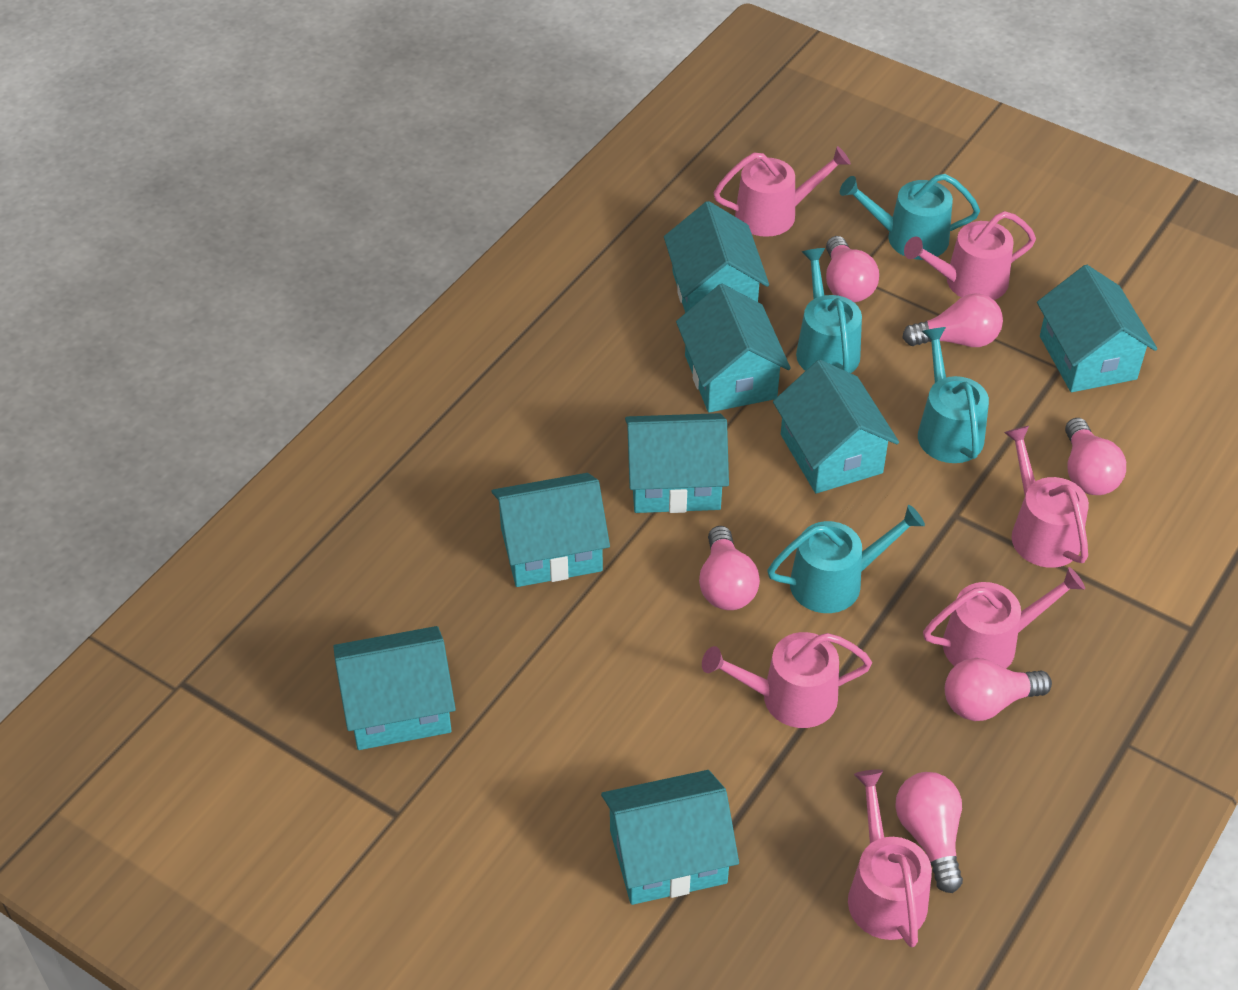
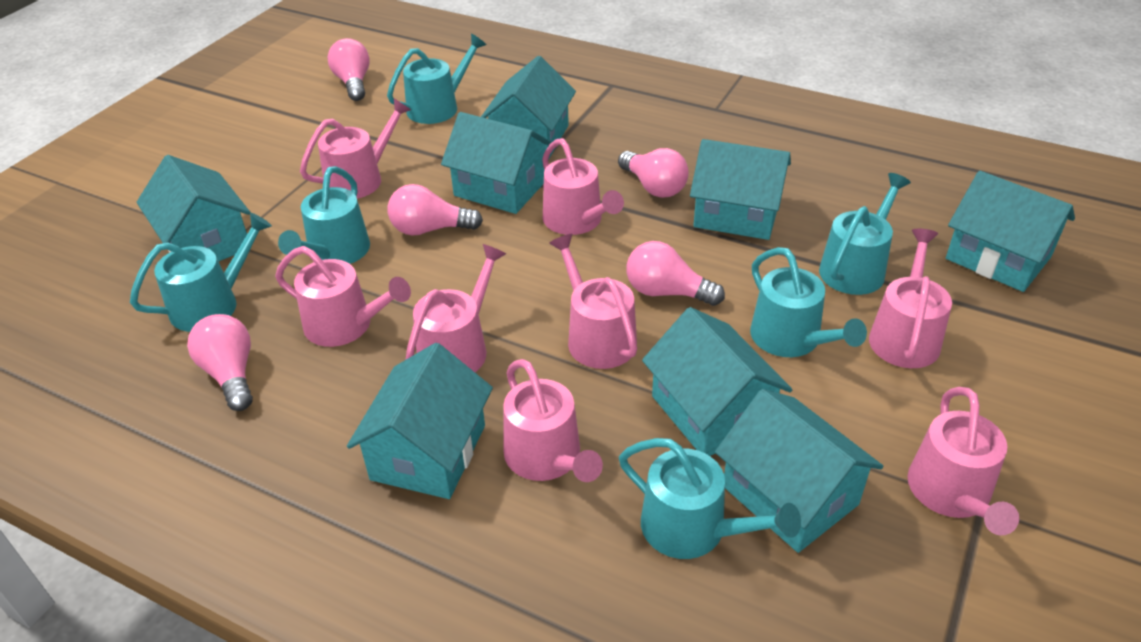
pink light bulb: 6 -> 5
pink watering can: 6 -> 8
turquoise watering can: 4 -> 6

